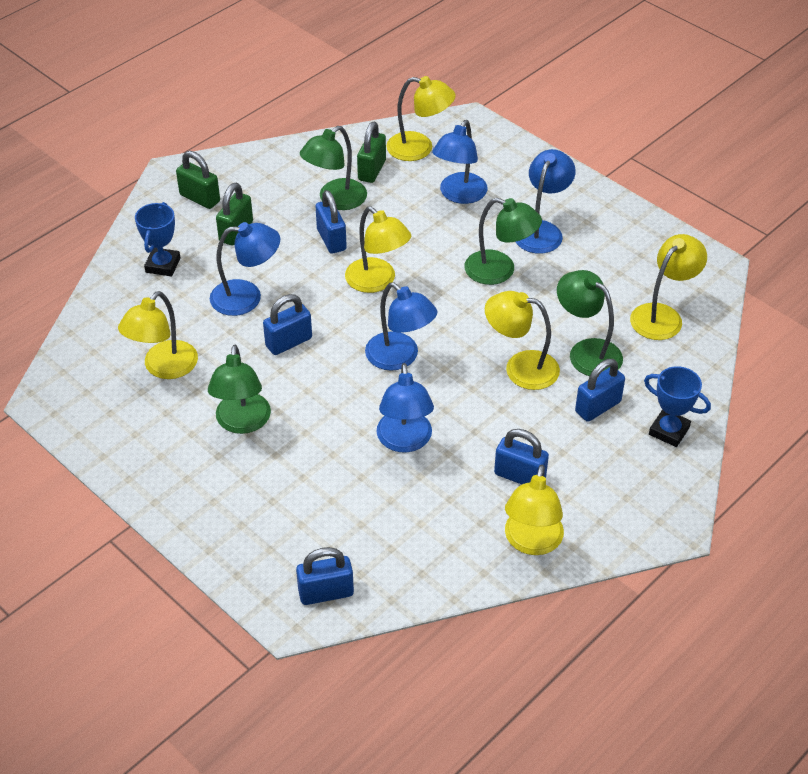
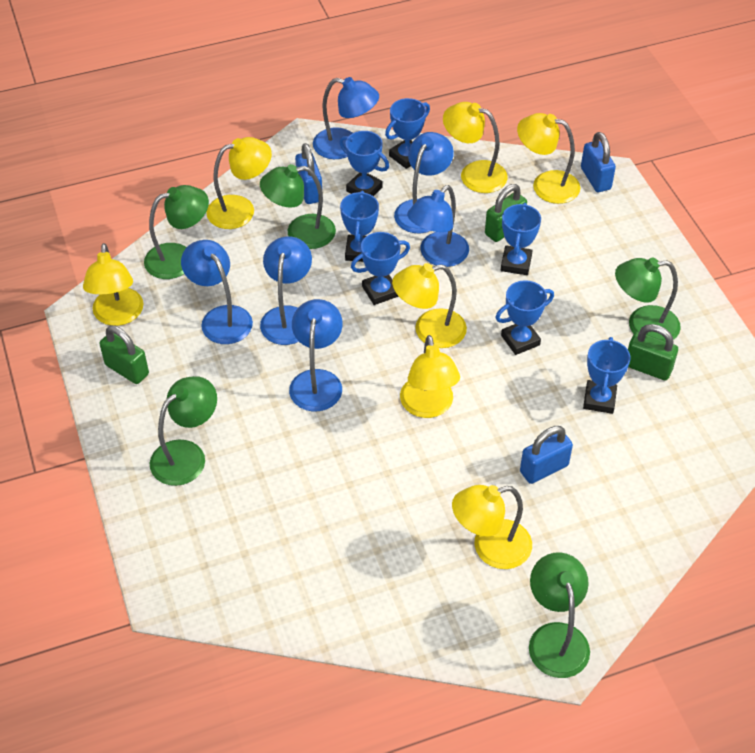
blue lamp: 5 -> 6
blue padlock: 5 -> 3
blue trophy: 2 -> 7
green lamp: 4 -> 5
yellow lamp: 6 -> 7

